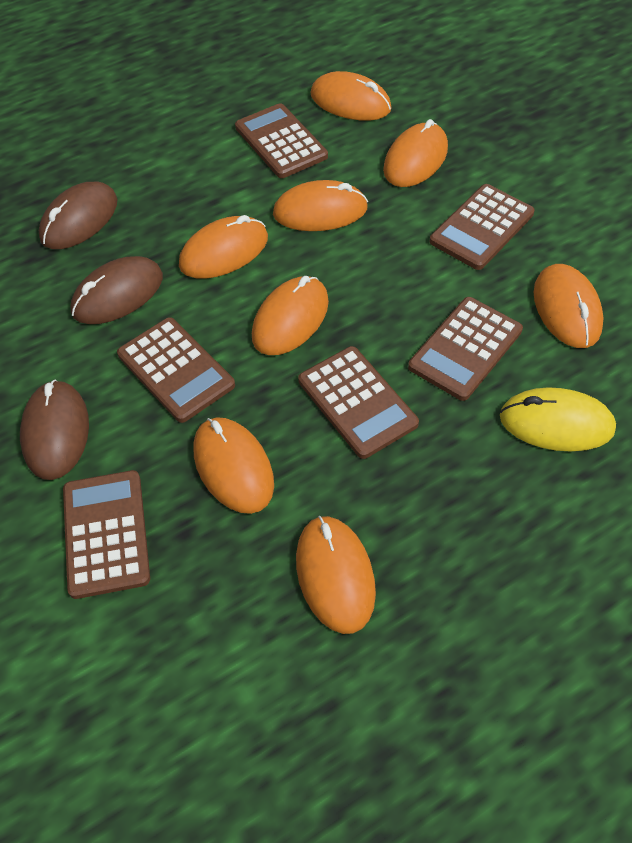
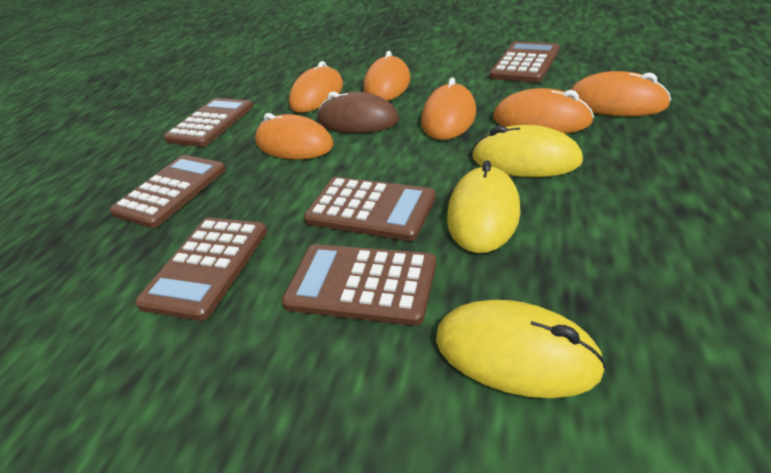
brown mouse: 3 -> 1
orange mouse: 8 -> 6
yellow mouse: 1 -> 3

